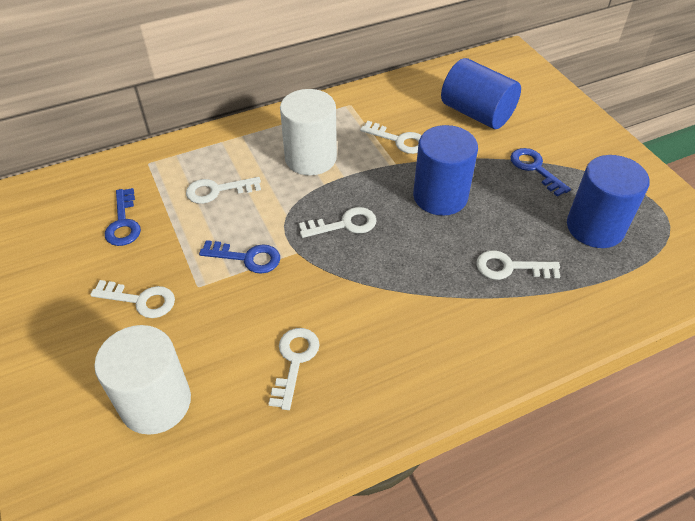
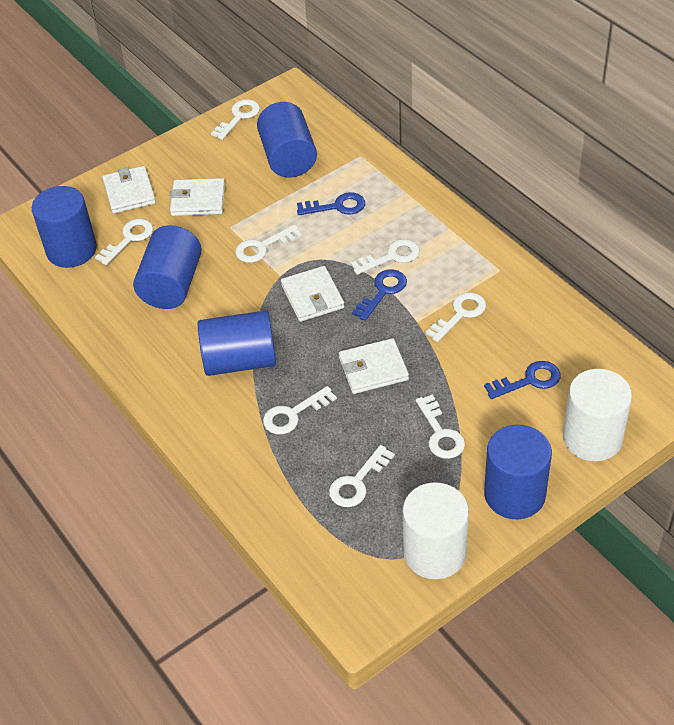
blue cylinder: 3 -> 5
white key: 6 -> 8
white wallet: 0 -> 4

